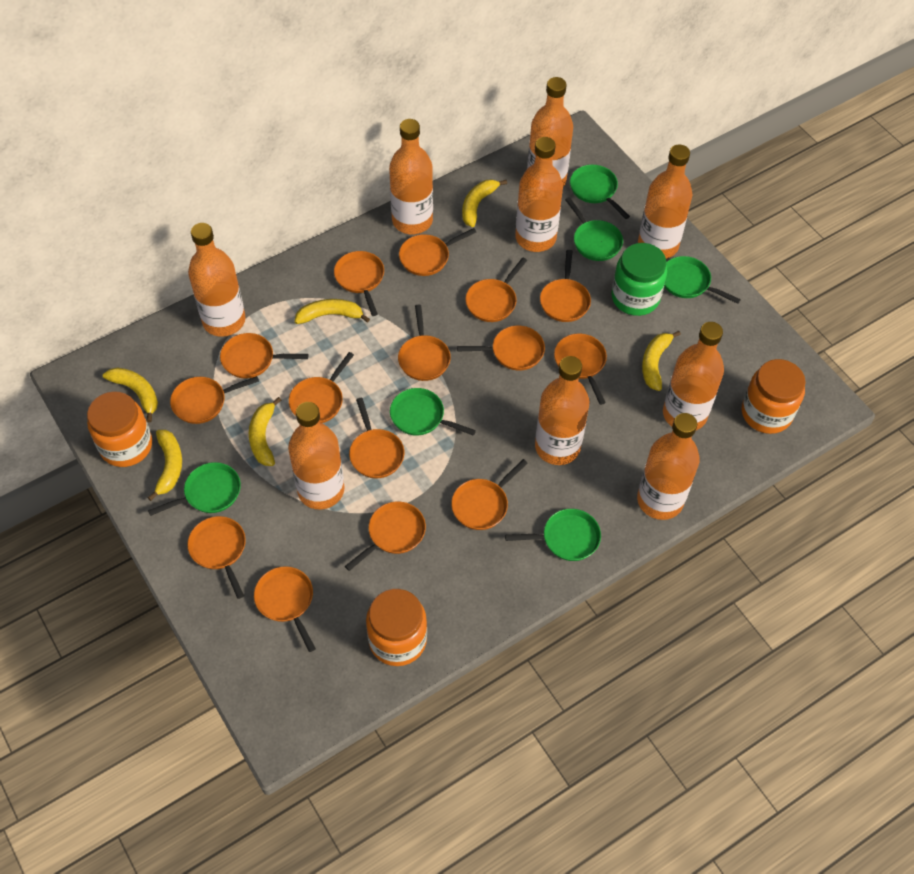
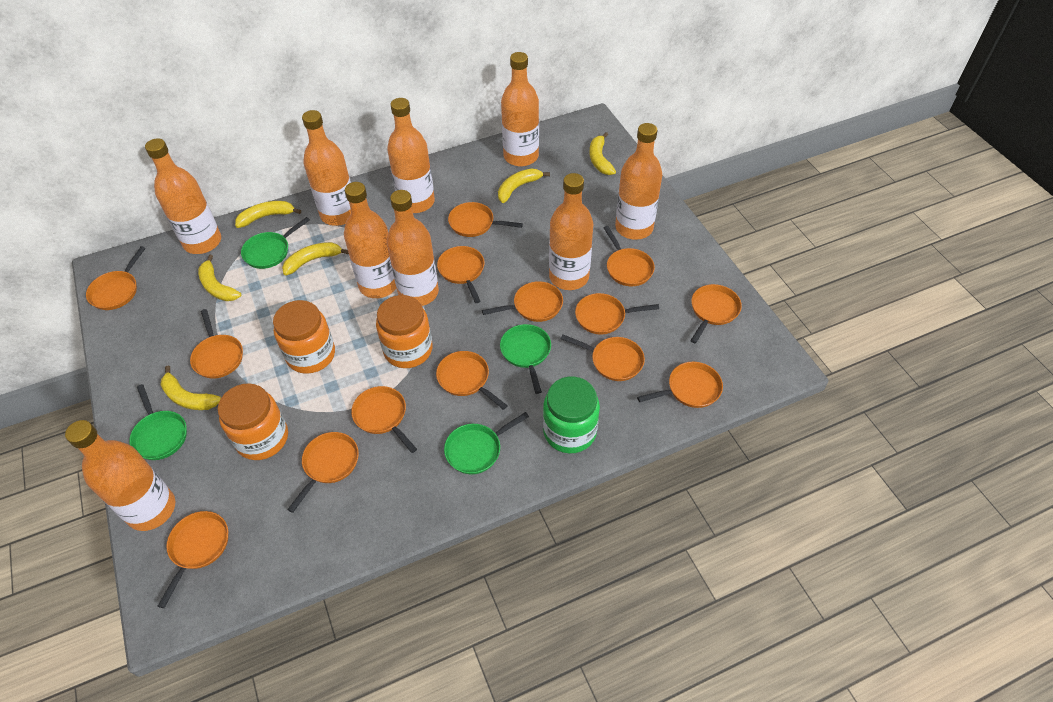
green pan: 6 -> 4
orange pan: 15 -> 14

